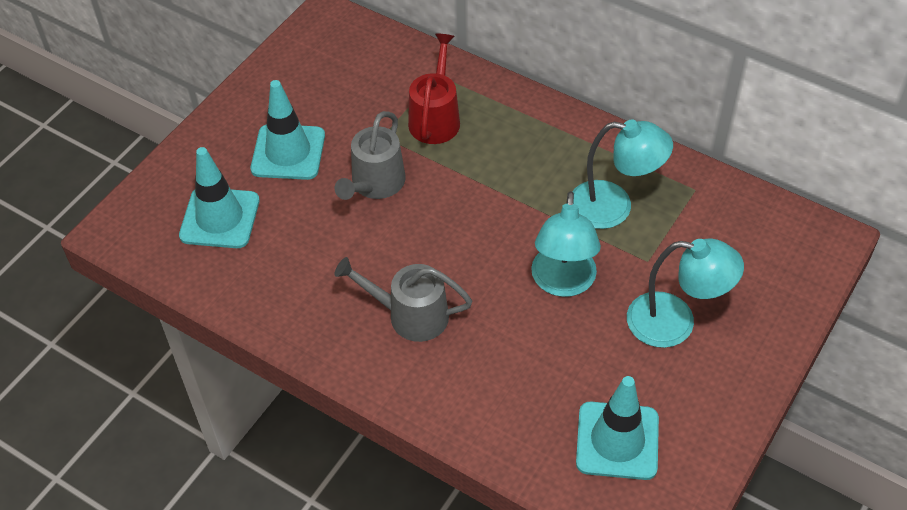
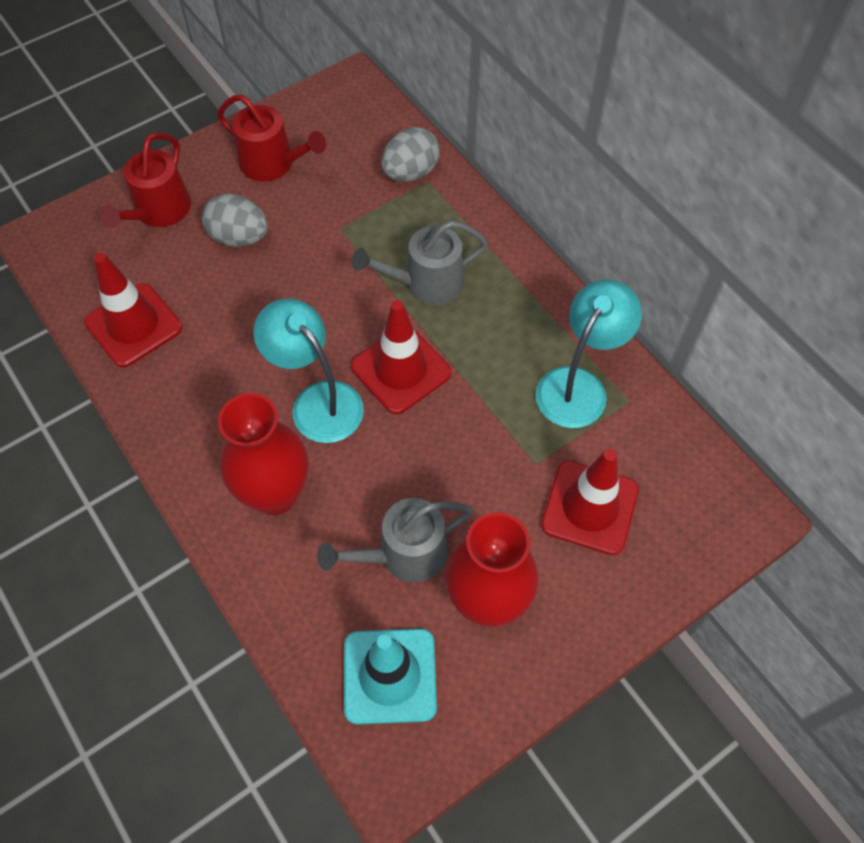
grey egg: 0 -> 2
red traffic cone: 0 -> 3
red vase: 0 -> 2
red watering can: 1 -> 2
turquoise lamp: 3 -> 2
turquoise traffic cone: 3 -> 1

